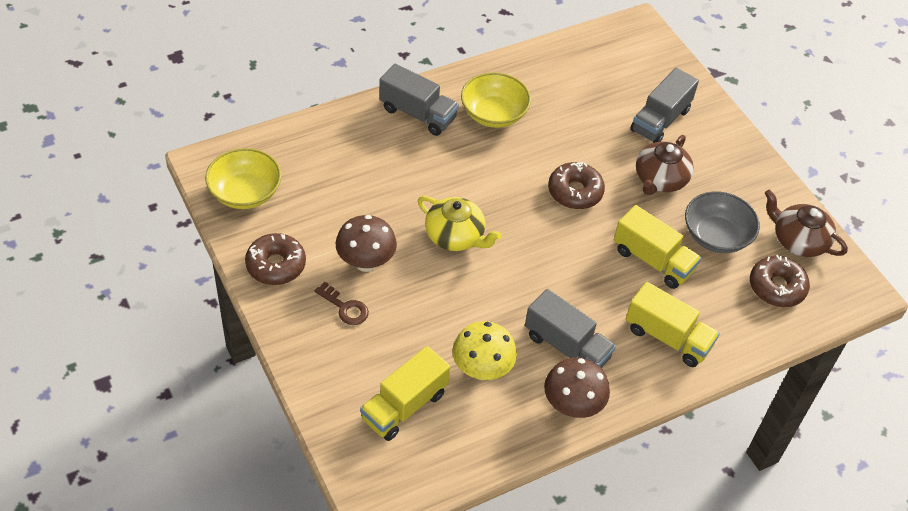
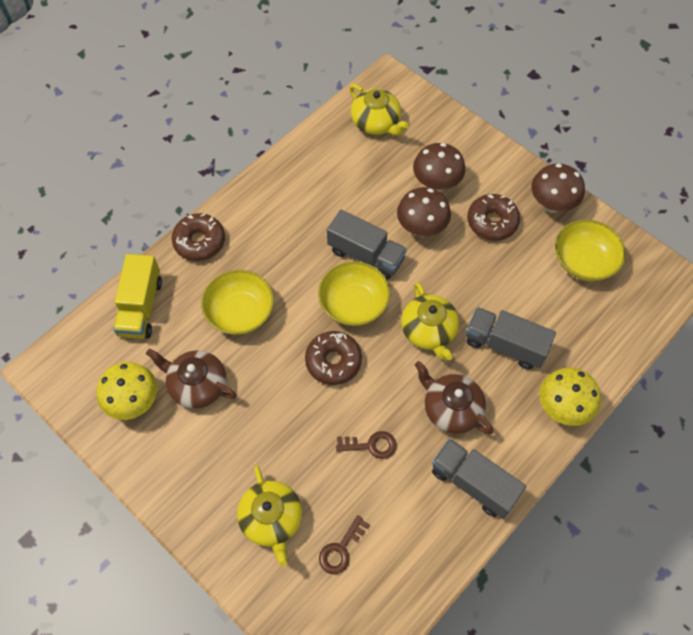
brown key: 1 -> 2
brown mushroom: 2 -> 3
grey bowl: 1 -> 0
yellow bowl: 2 -> 3
yellow mushroom: 1 -> 2
yellow teapot: 1 -> 3
yellow truck: 3 -> 1

